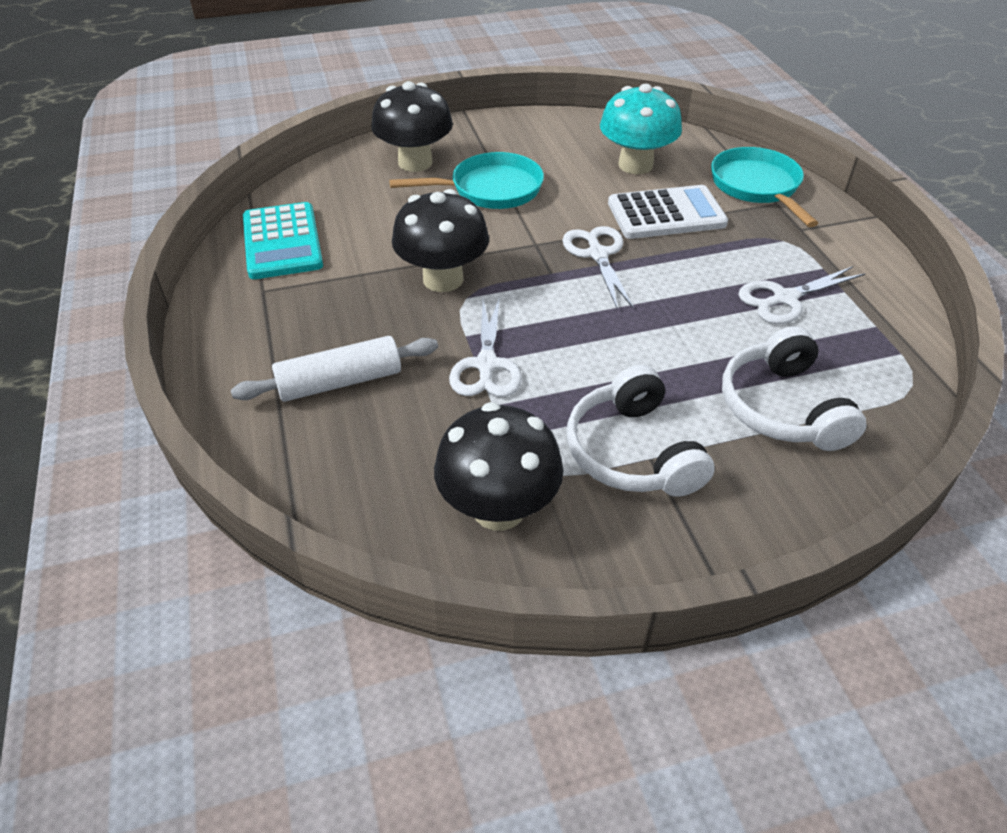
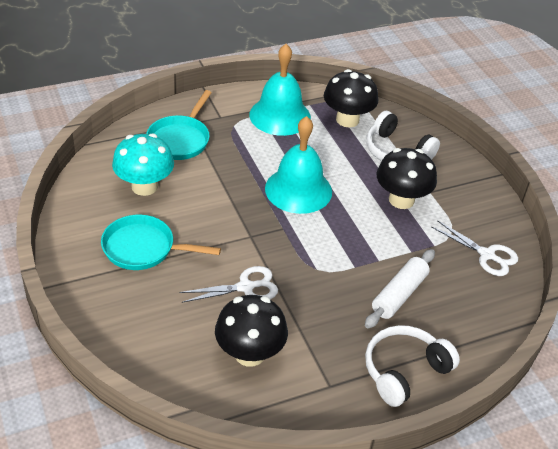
turquoise bell: 0 -> 2
turquoise calculator: 1 -> 0
white calculator: 1 -> 0
white scissors: 3 -> 2

